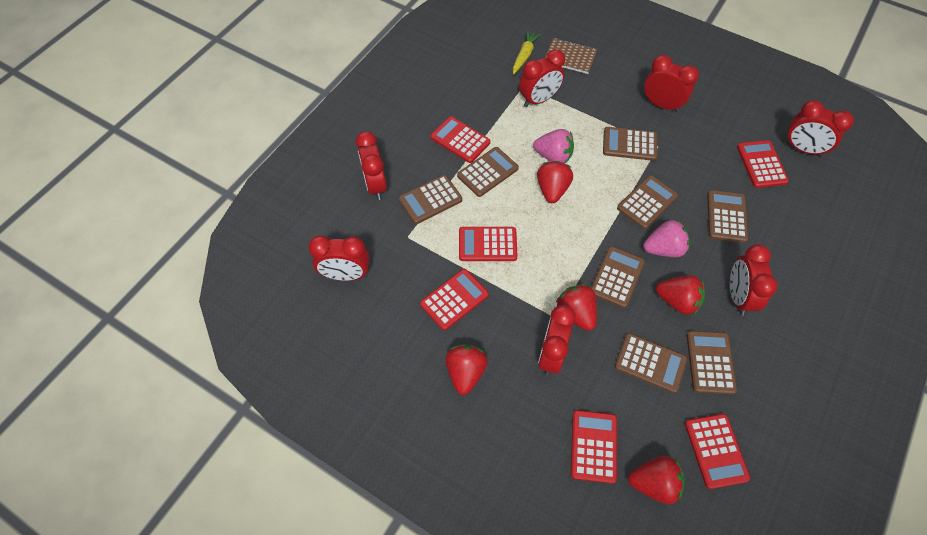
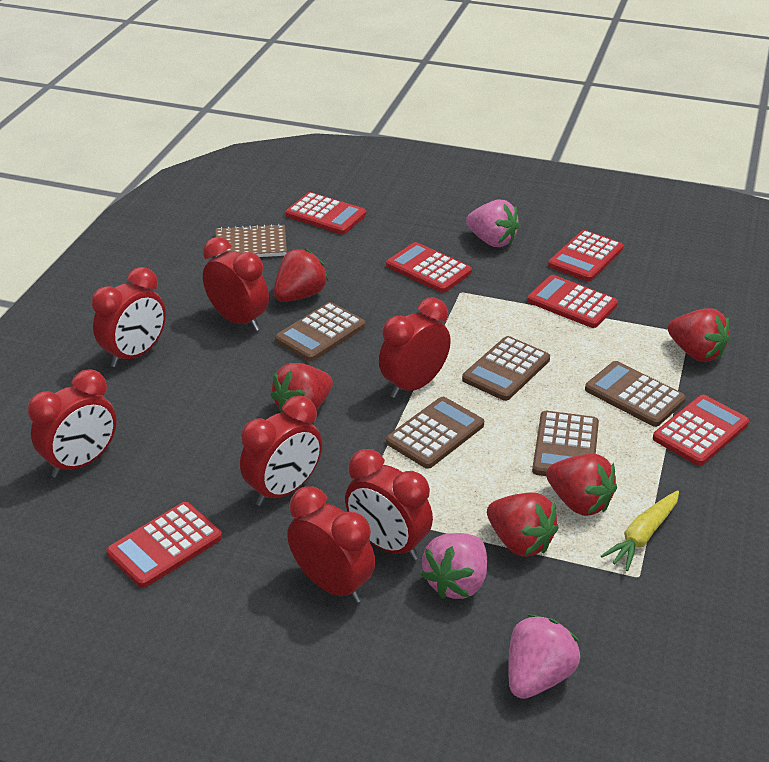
brown calculator: 8 -> 5
pink strawberry: 2 -> 3

